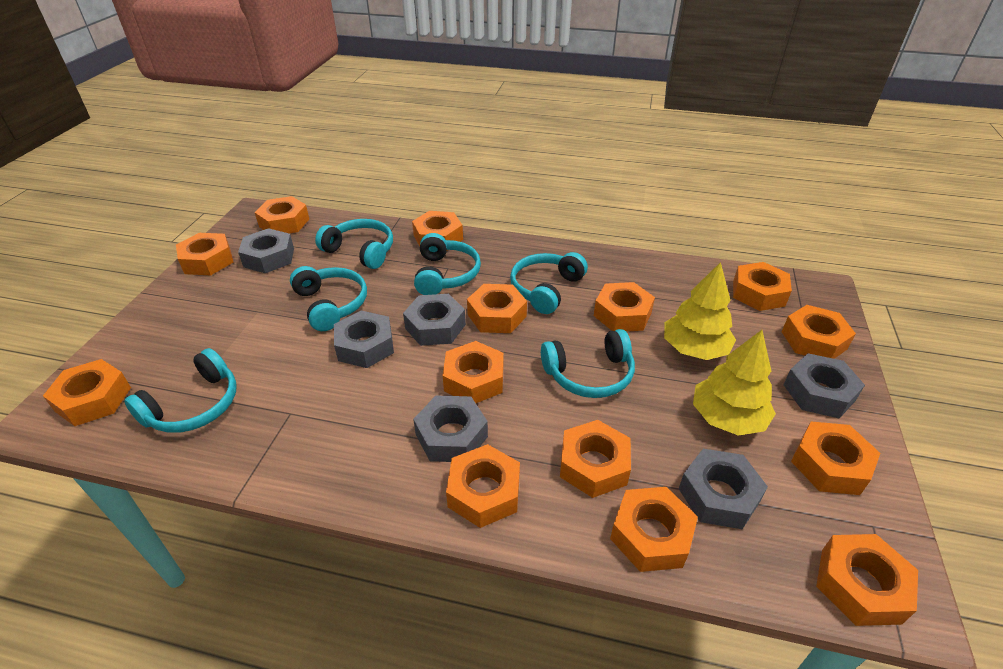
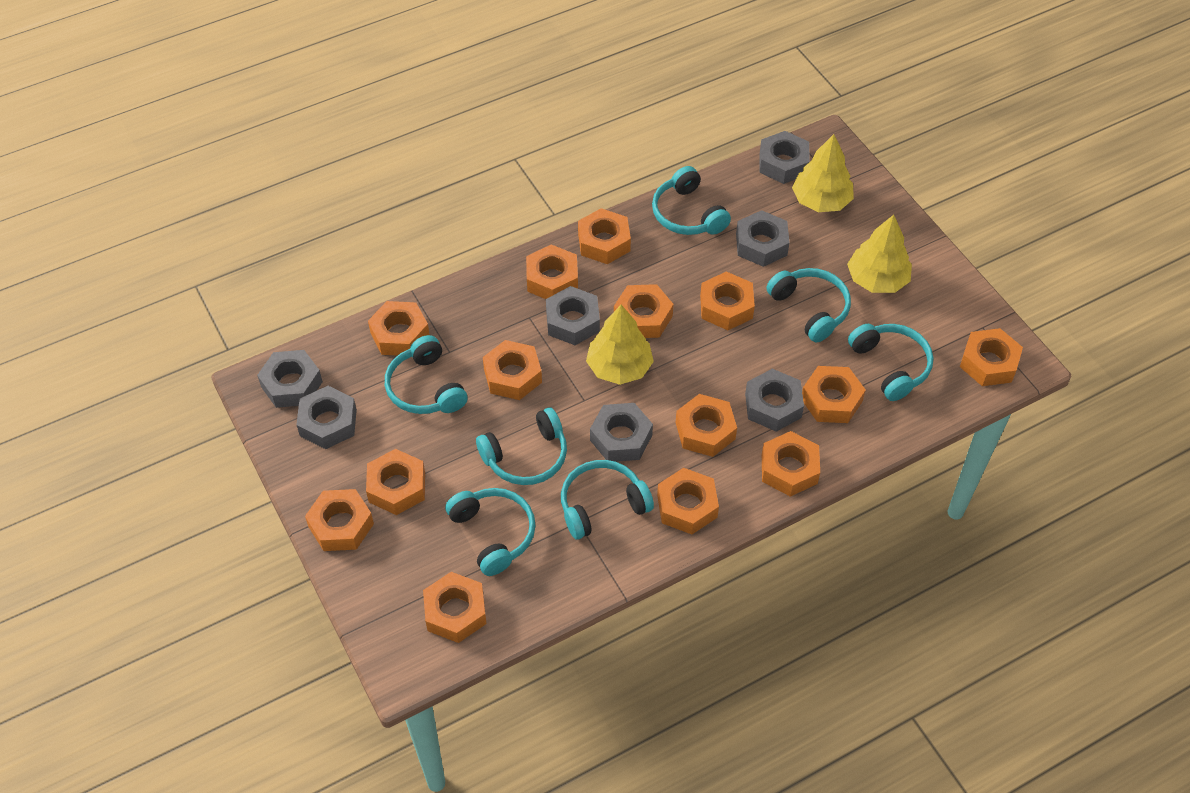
grey nut: 6 -> 7
turquoise headphones: 6 -> 7
yellow tree: 2 -> 3

